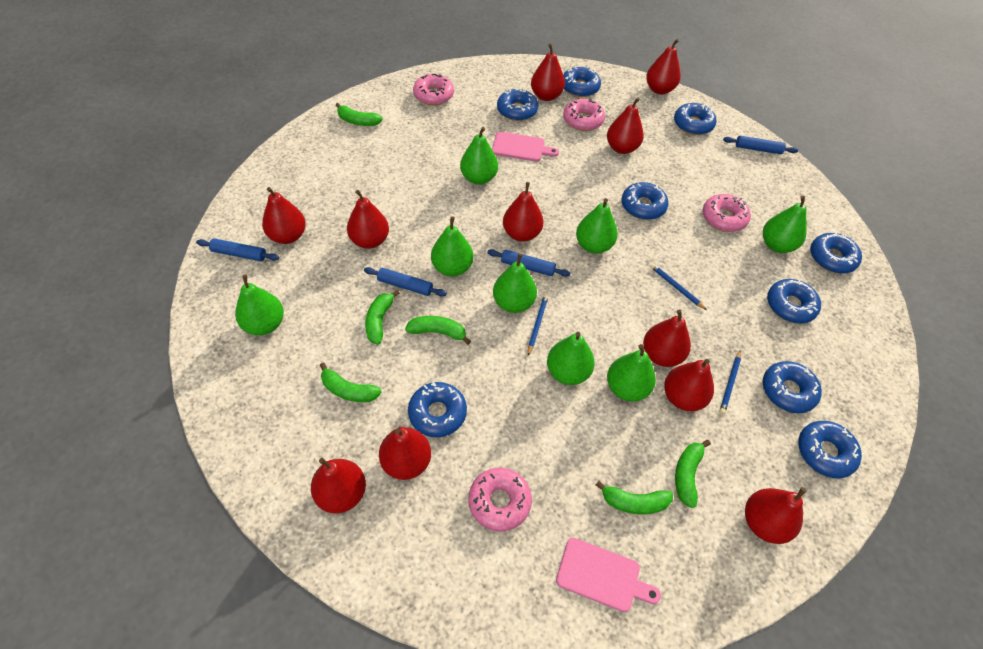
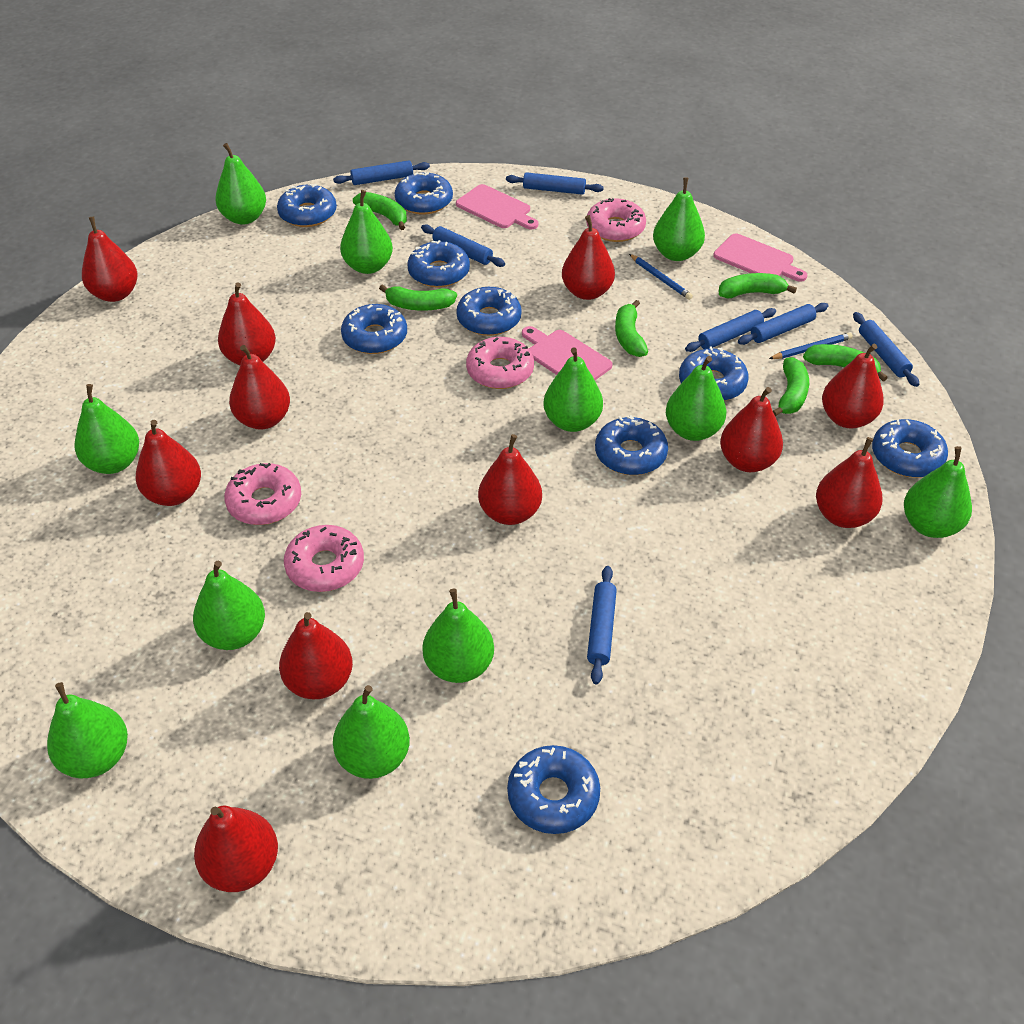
blue pencil: 3 -> 2
blue rolling pin: 4 -> 7
green pear: 8 -> 11
pink cutting board: 2 -> 3

